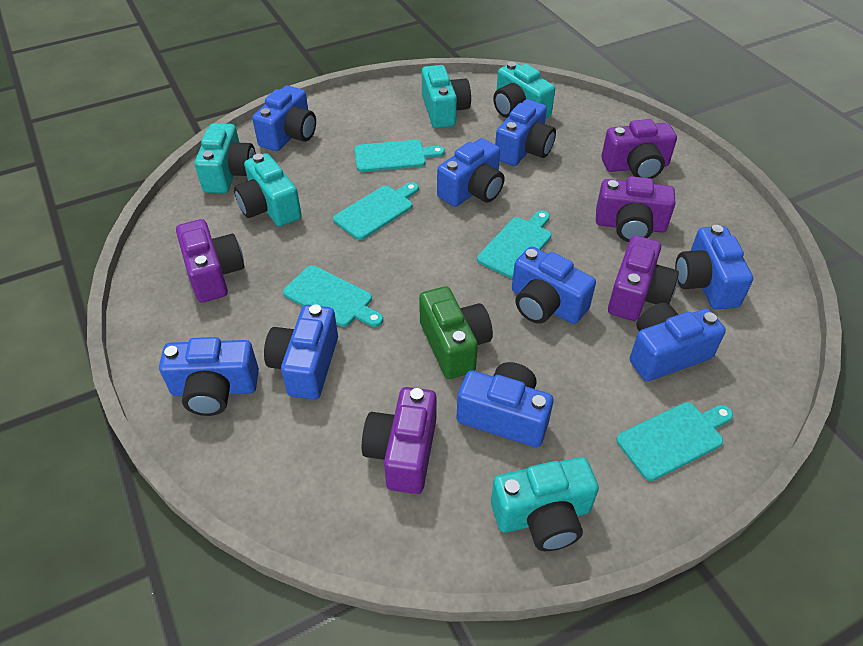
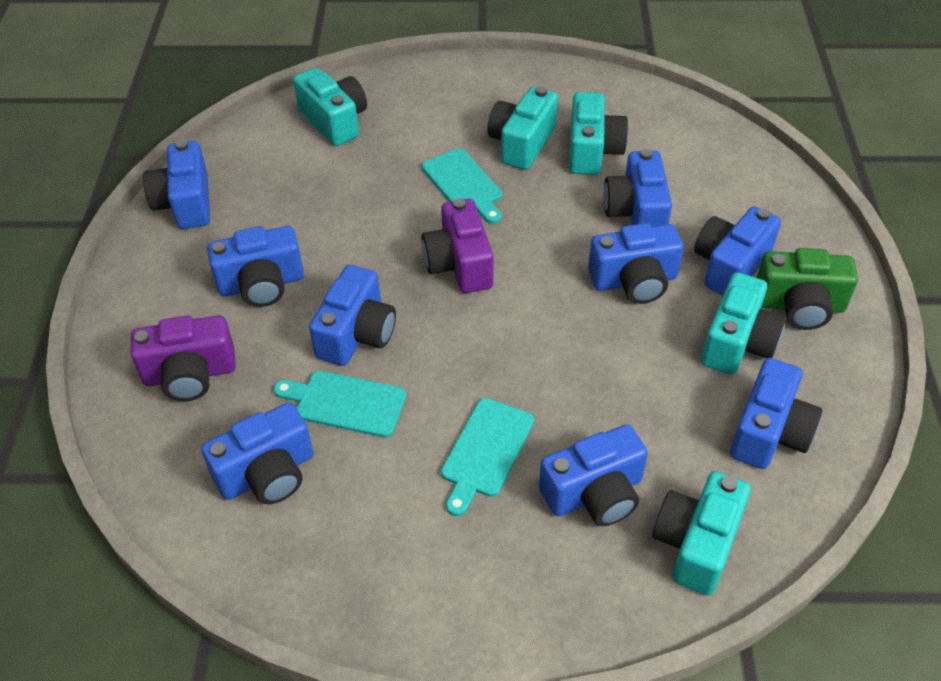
purple camera: 5 -> 2
turquoise cutting board: 5 -> 3

